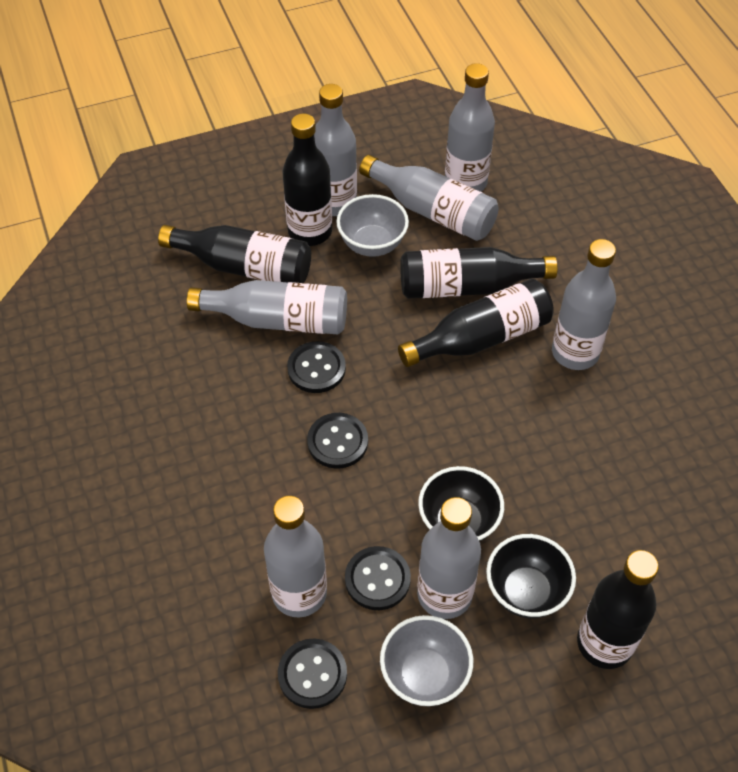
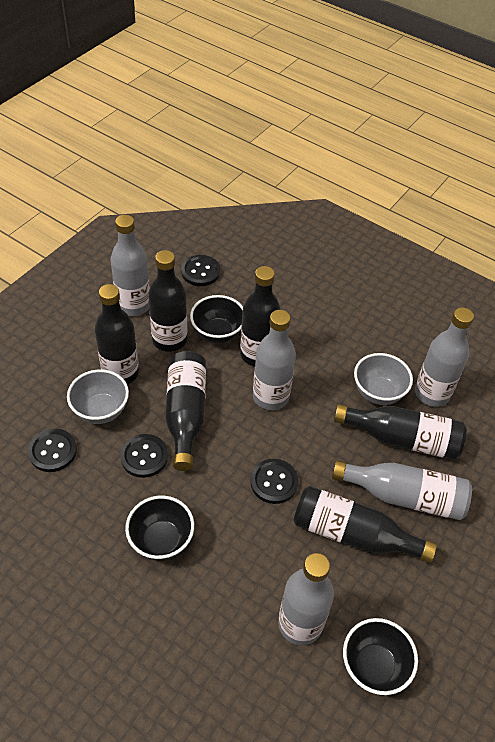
black bottle: 5 -> 6
black bowl: 2 -> 3
grey bottle: 7 -> 5

